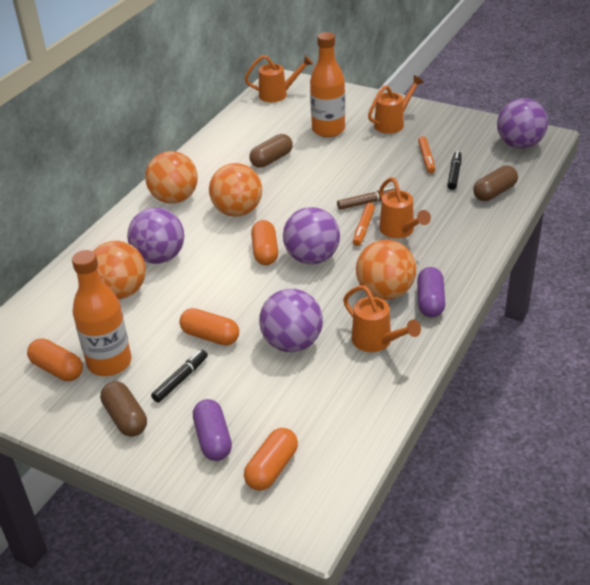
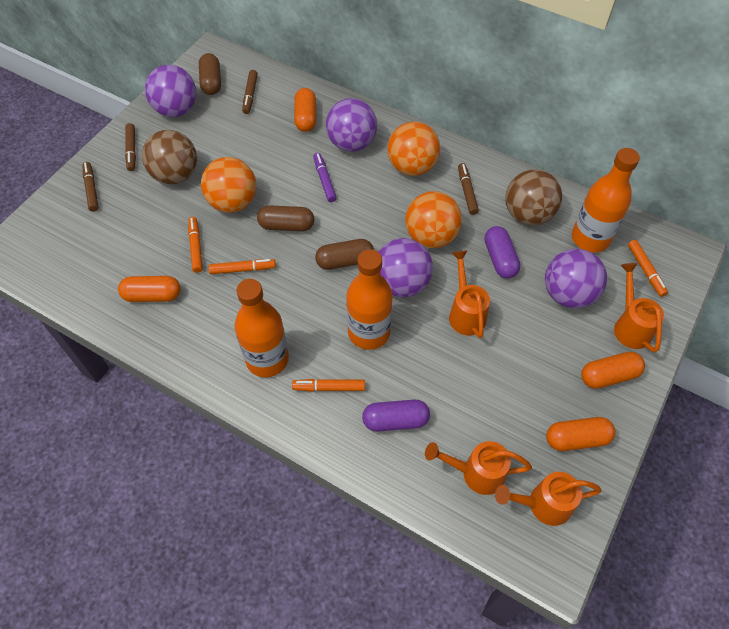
black marker: 2 -> 0
brown ball: 0 -> 2
brown marker: 1 -> 4
orange ball: 4 -> 3
orange bottle: 2 -> 3
orange marker: 2 -> 4
purple marker: 0 -> 1

